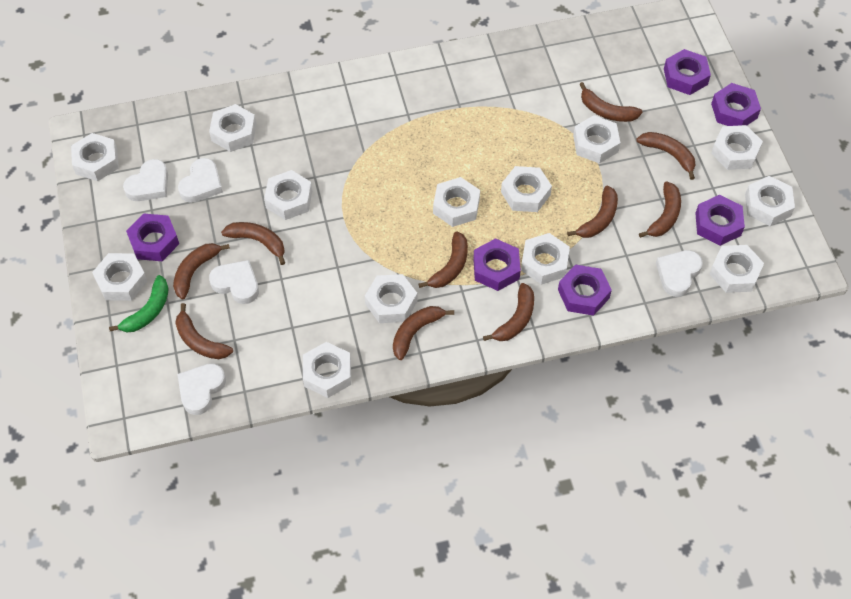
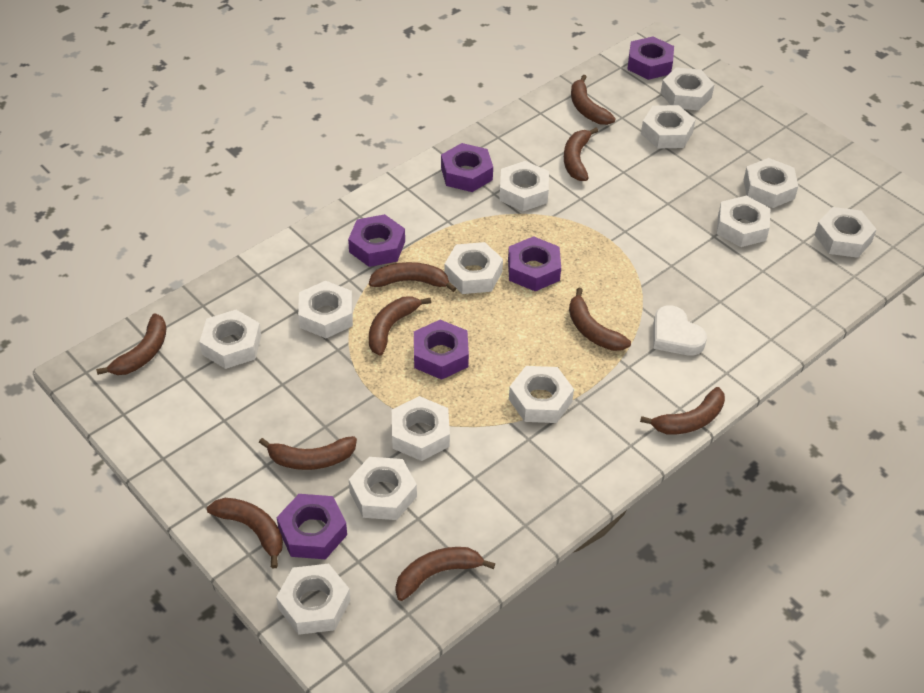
green banana: 1 -> 0
white heart: 5 -> 1

